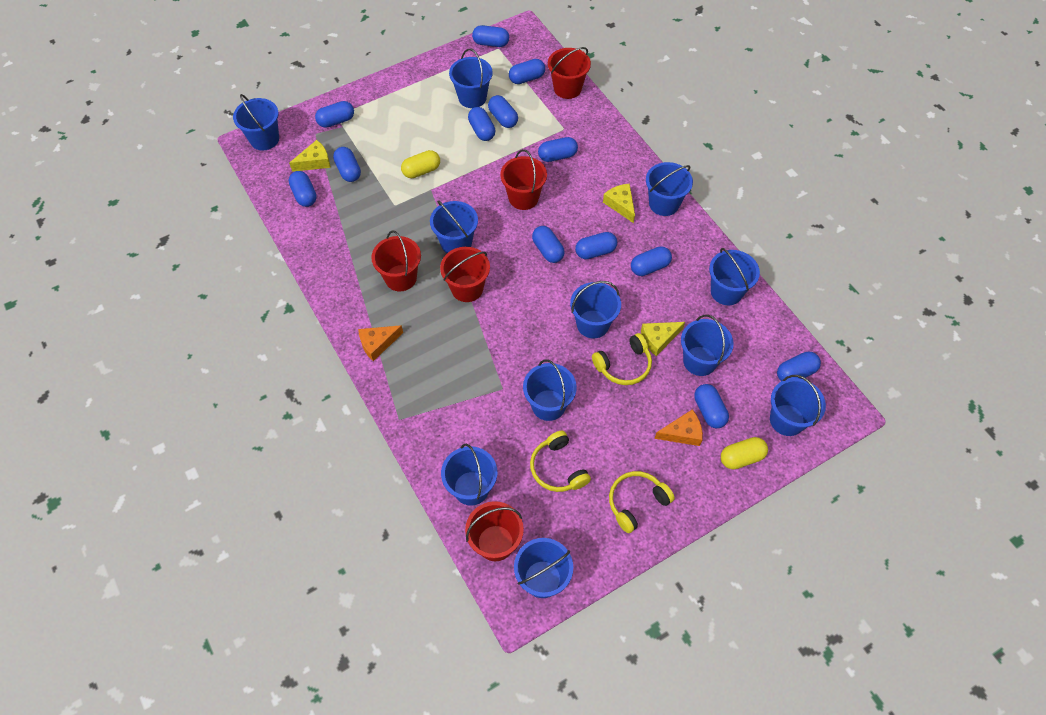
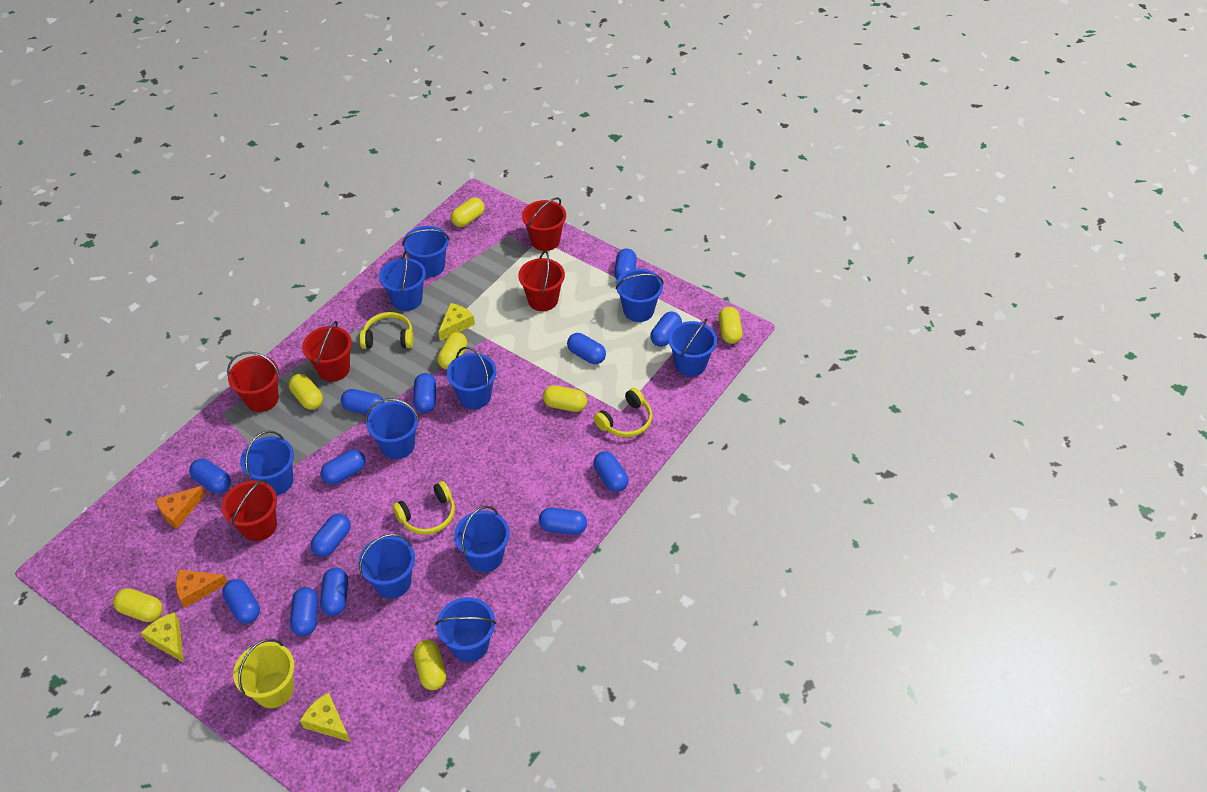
blue bucket: 11 -> 10
yellow bucket: 0 -> 1
yellow capsule: 2 -> 7

